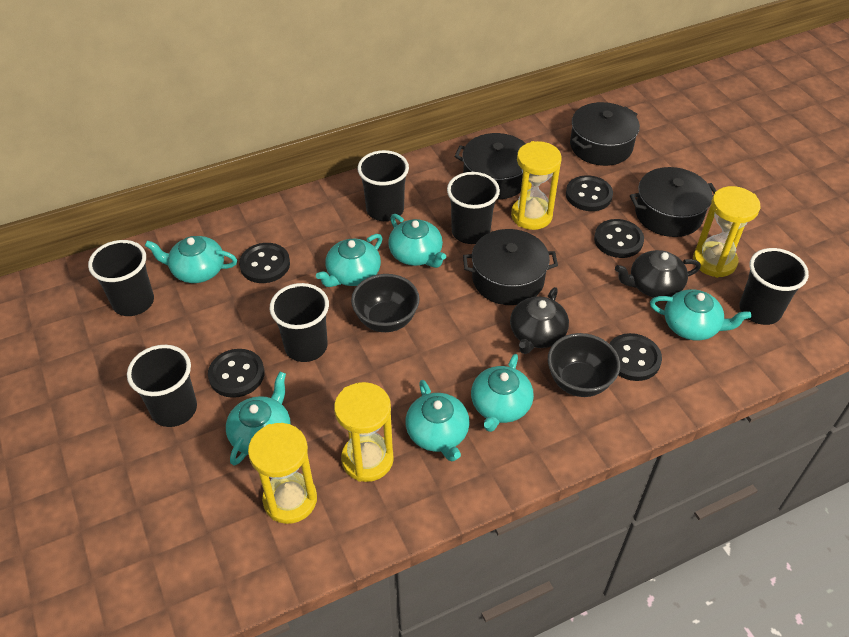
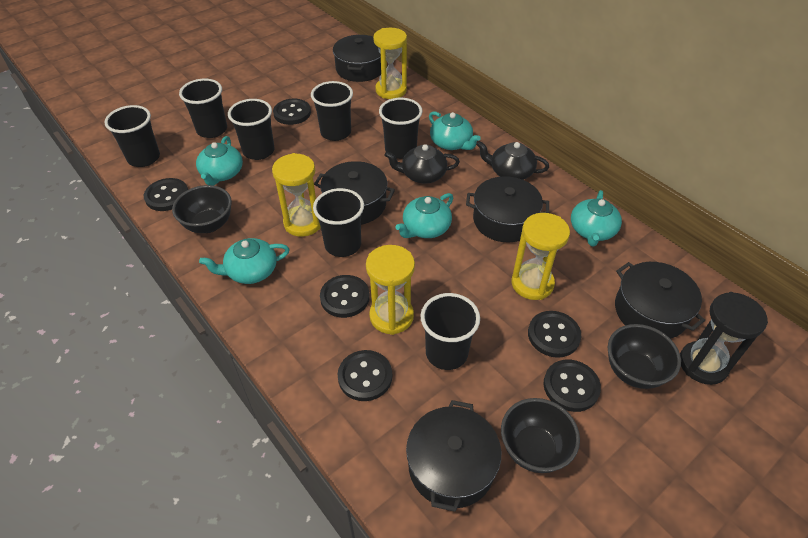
black bowl: 2 -> 3
black button: 5 -> 6
black cup: 6 -> 7
black hourglass: 0 -> 1
black pot: 4 -> 5
turquoise teapot: 7 -> 5

